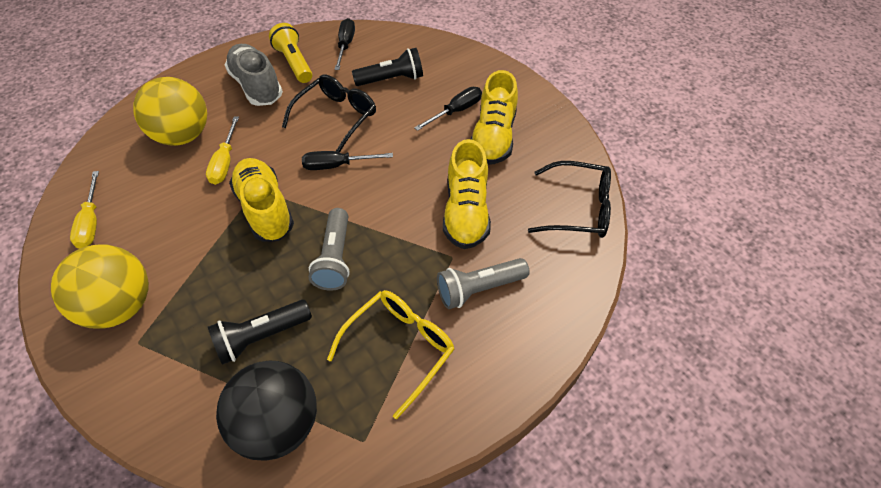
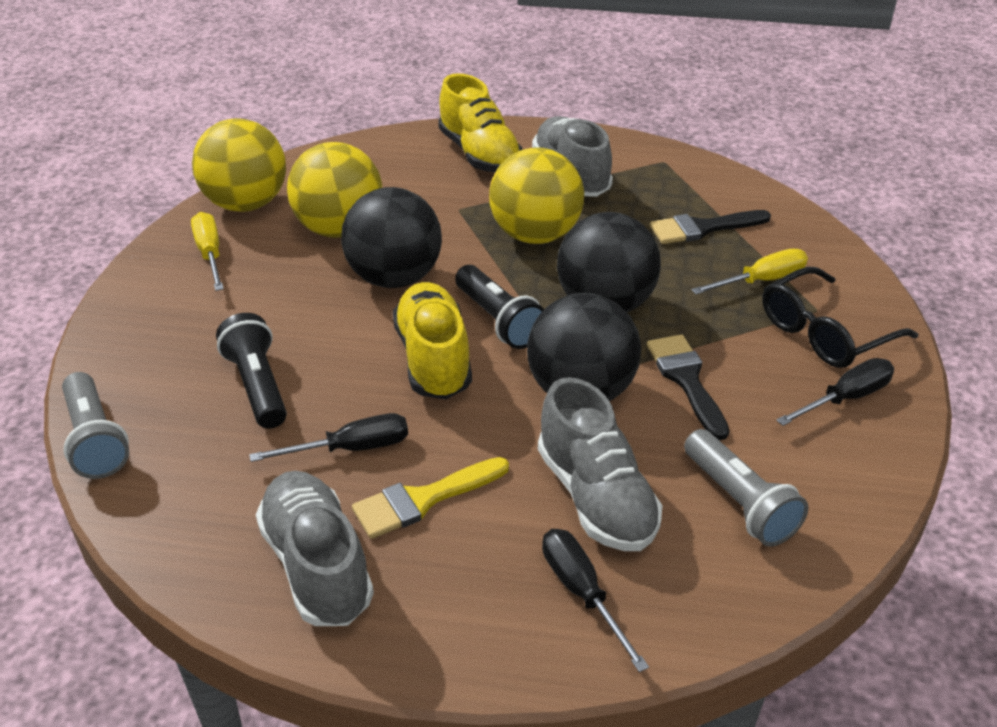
black ball: 1 -> 3
black brush: 0 -> 2
black glasses: 2 -> 1
grey shoe: 1 -> 3
yellow ball: 2 -> 3
yellow brush: 0 -> 1
yellow flashlight: 1 -> 0
yellow glasses: 1 -> 0
yellow shoe: 3 -> 2

